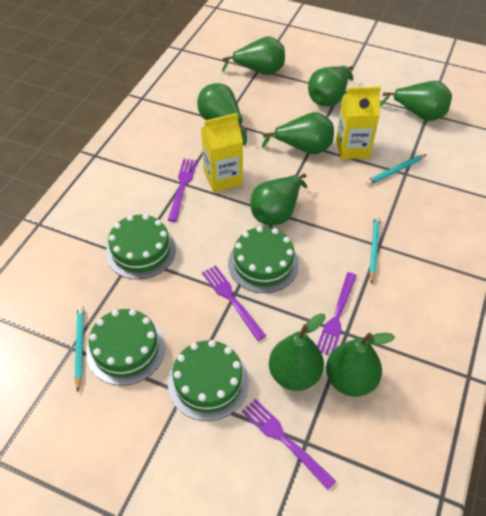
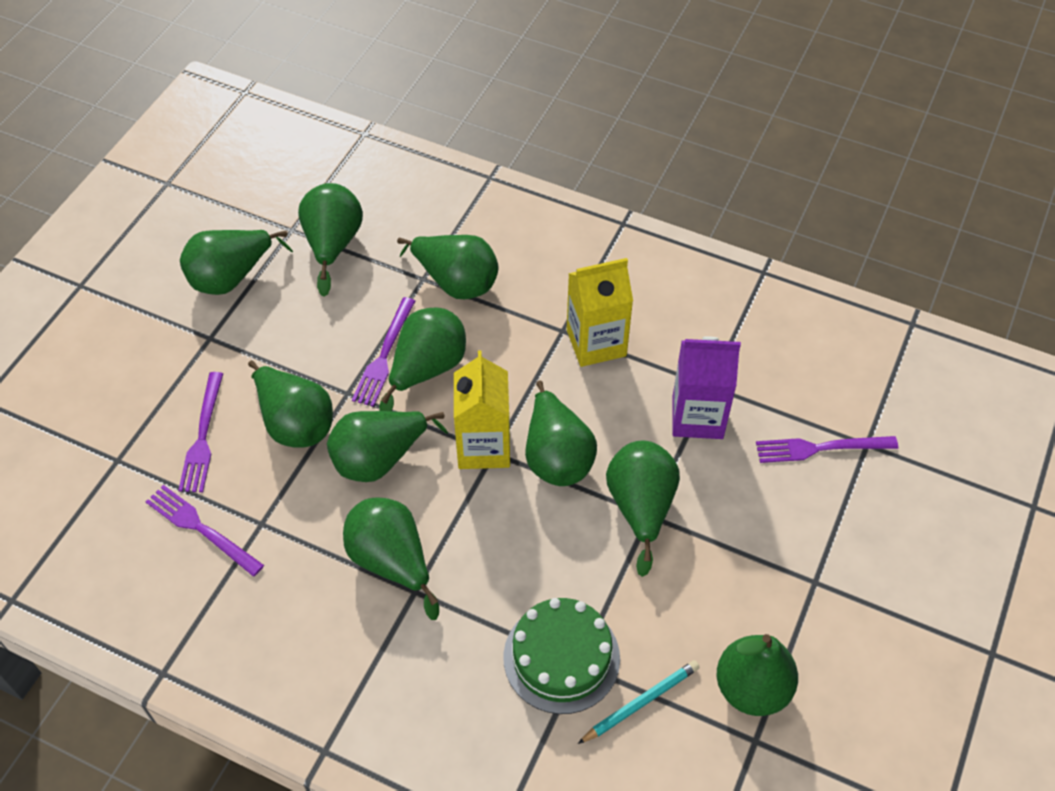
green cake: 4 -> 1
green pear: 8 -> 10
purple carton: 0 -> 1
turquoise pencil: 3 -> 1

